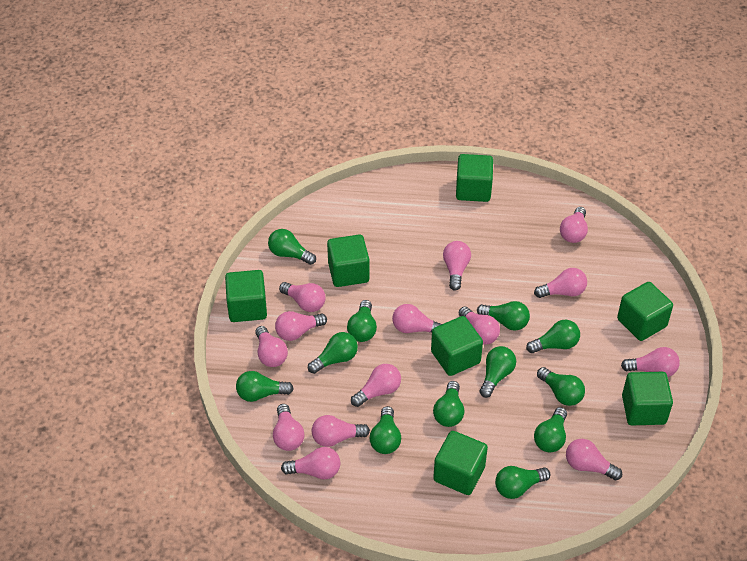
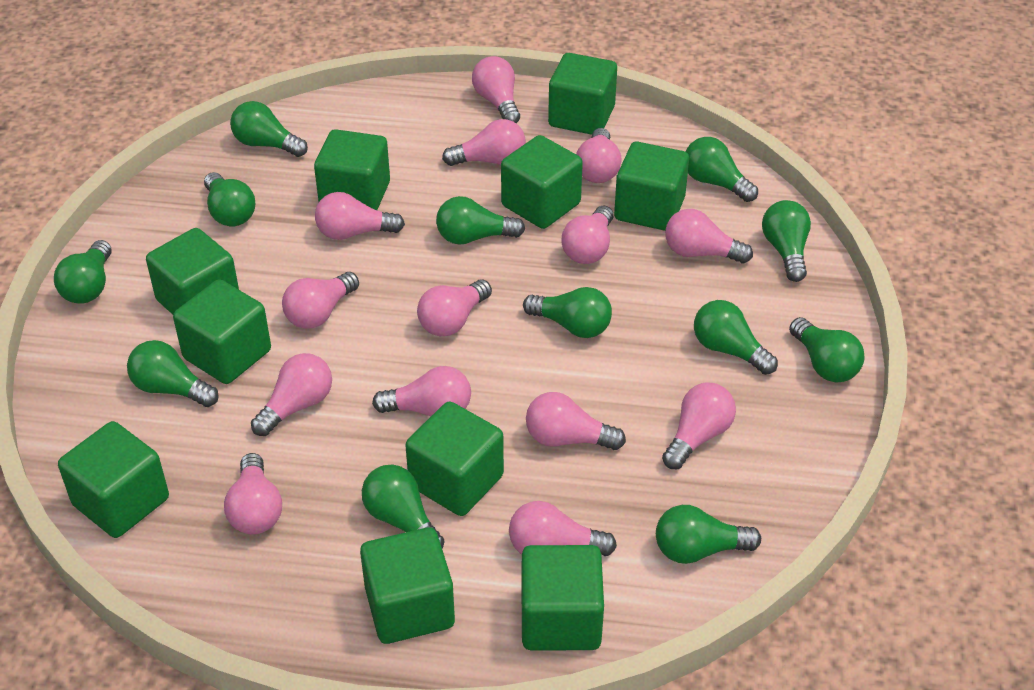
green cube: 7 -> 10

